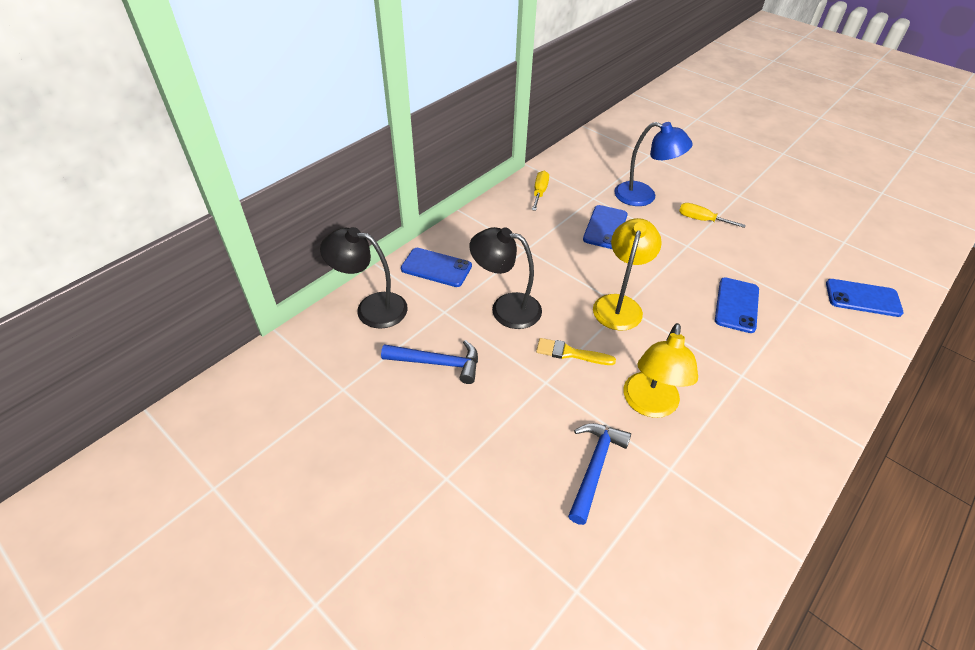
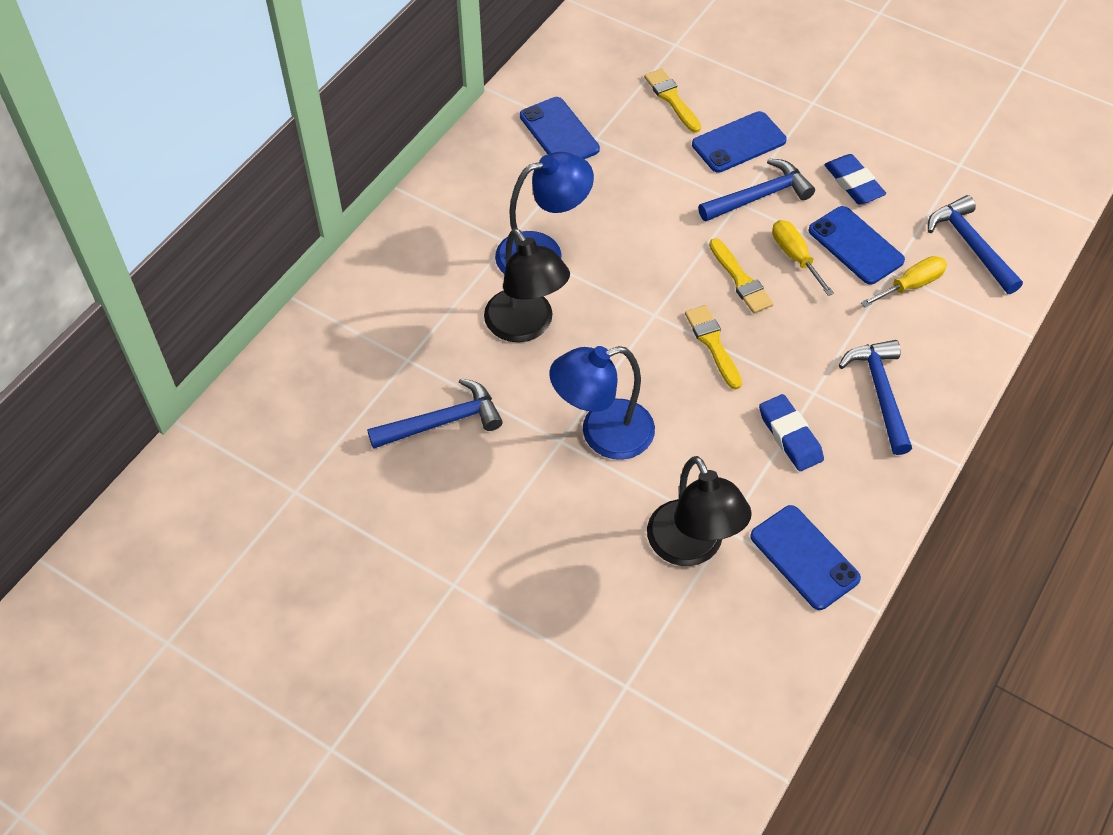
blue eraser: 0 -> 2
blue hammer: 2 -> 4
blue lamp: 1 -> 2
yellow brush: 1 -> 3
yellow lamp: 2 -> 0

